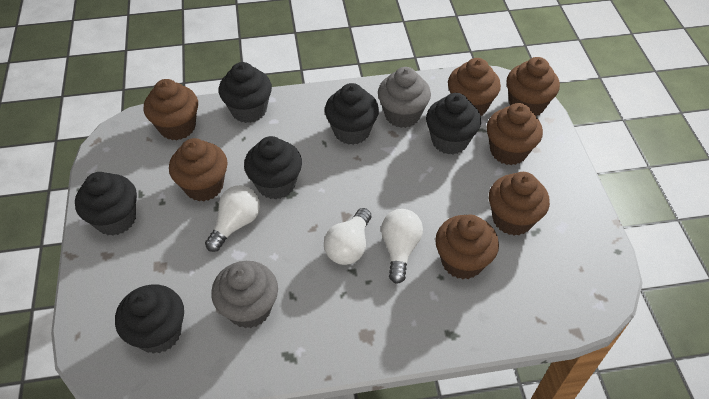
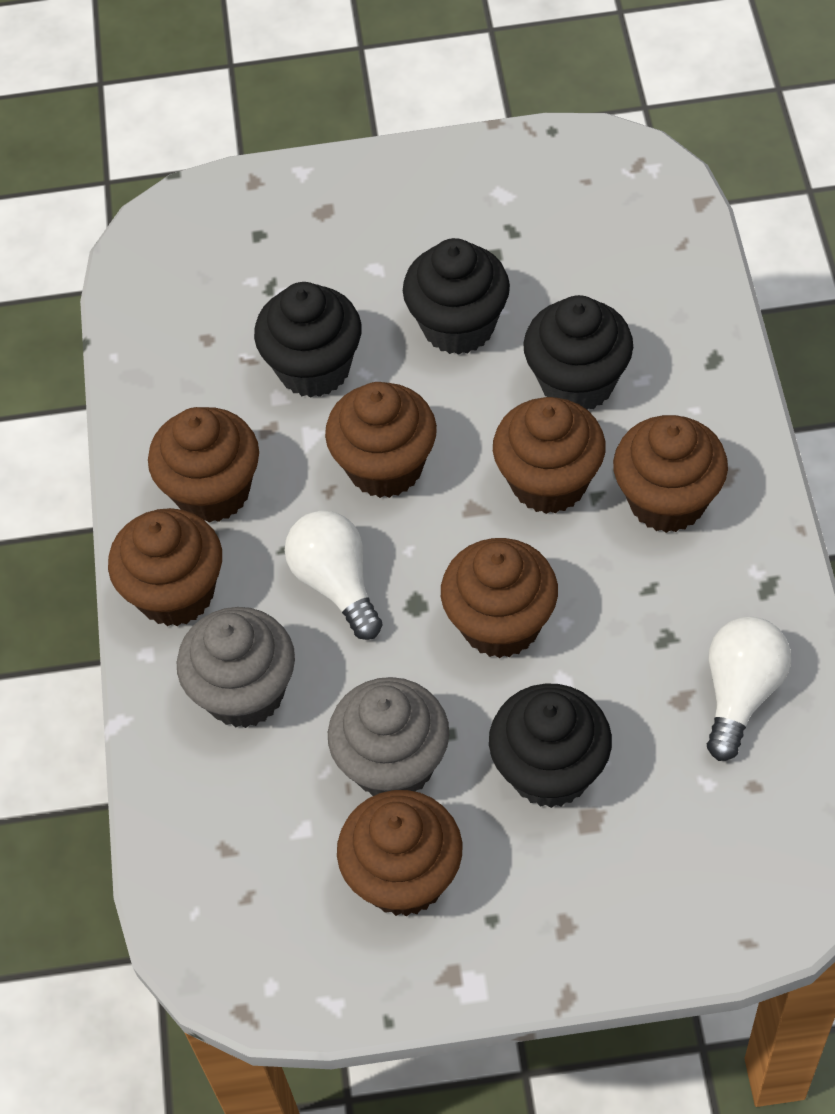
black cupcake: 6 -> 4
white light bulb: 3 -> 2

